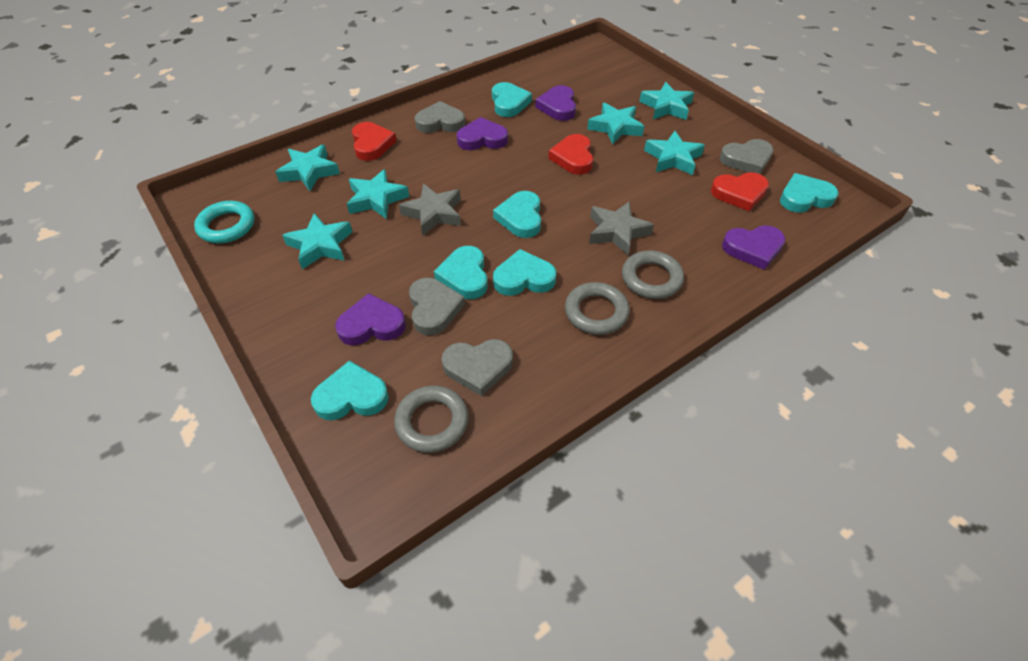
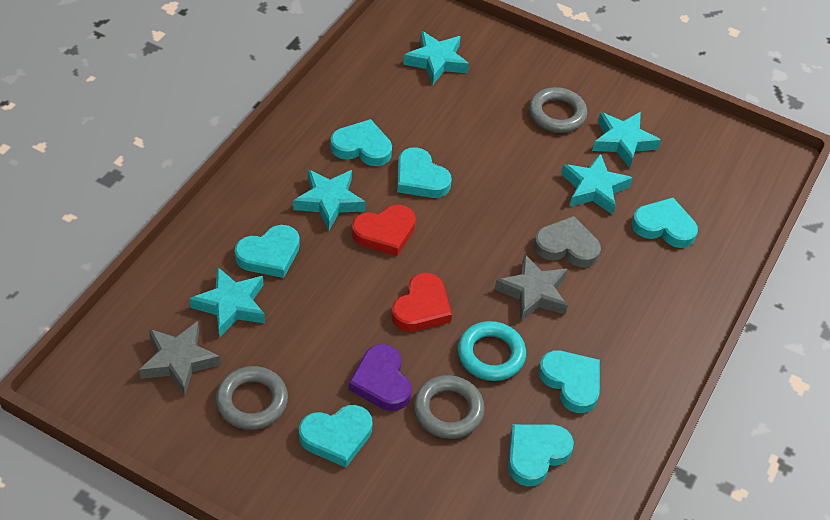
grey heart: 4 -> 1
purple heart: 4 -> 1
red heart: 3 -> 2
turquoise heart: 6 -> 7
turquoise star: 6 -> 5

